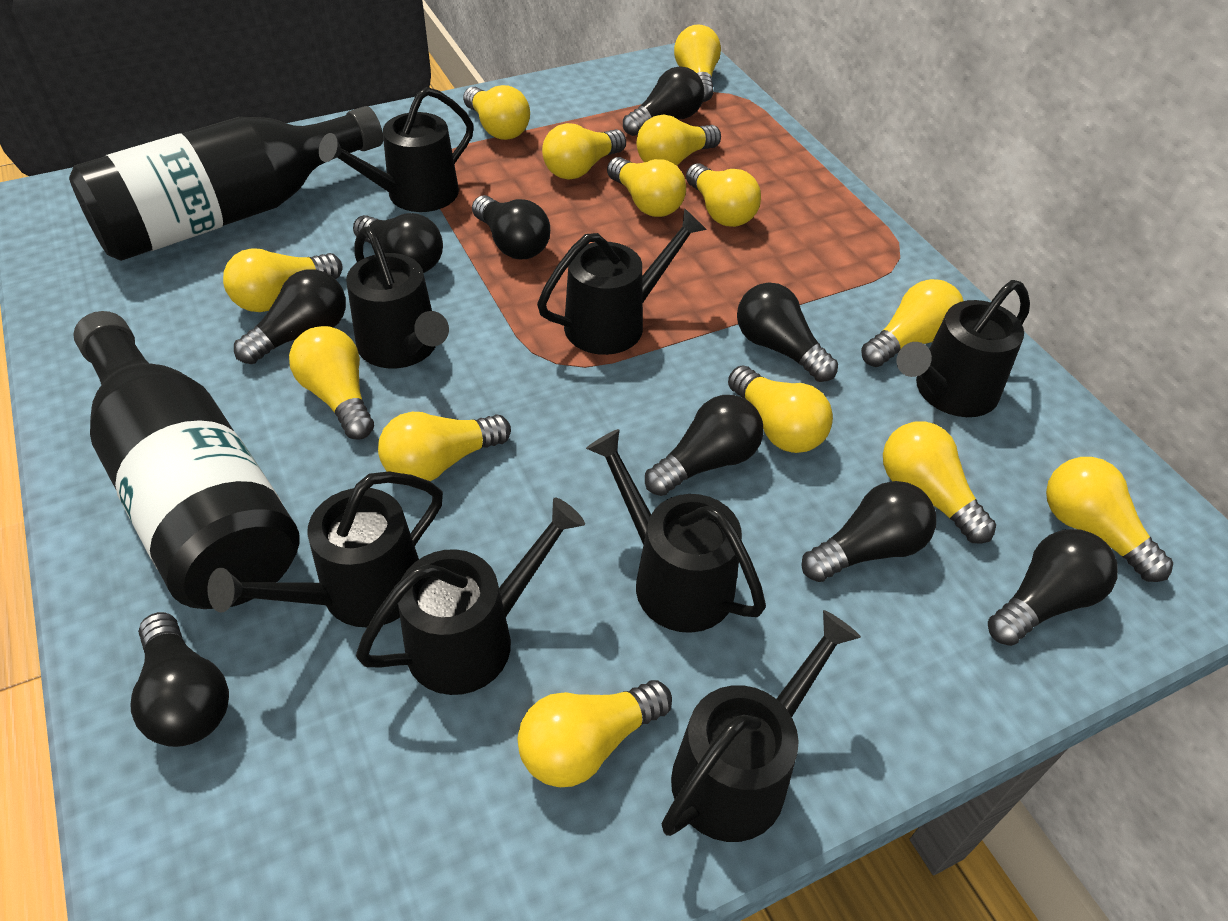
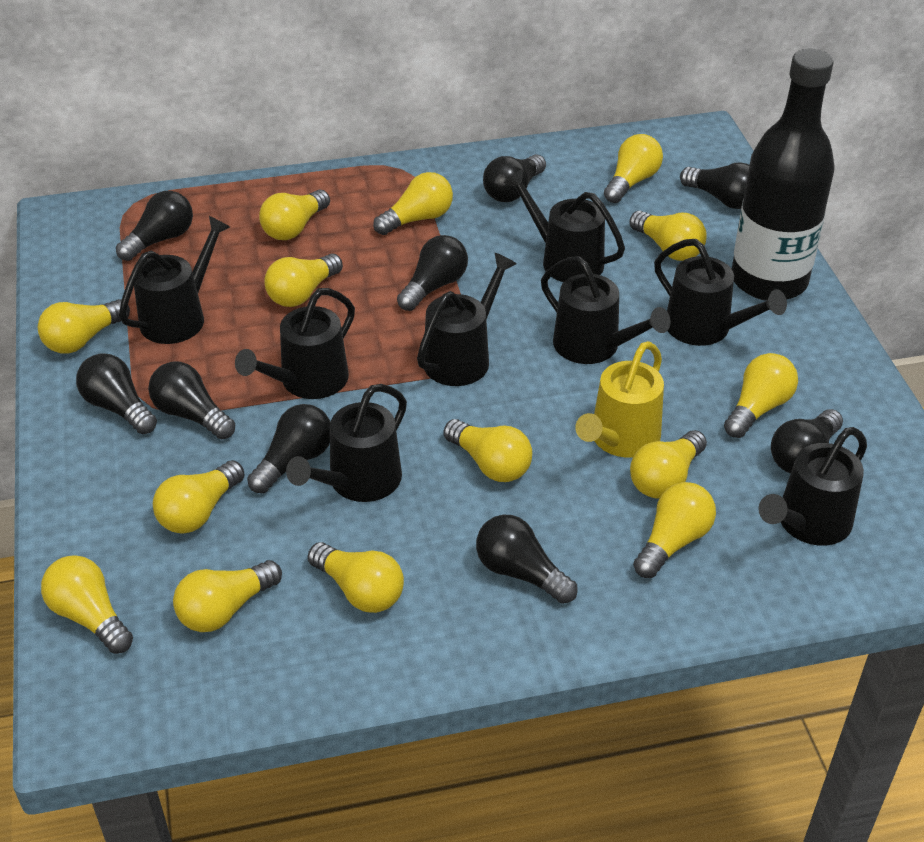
black bottle: 2 -> 1
yellow watering can: 0 -> 1

